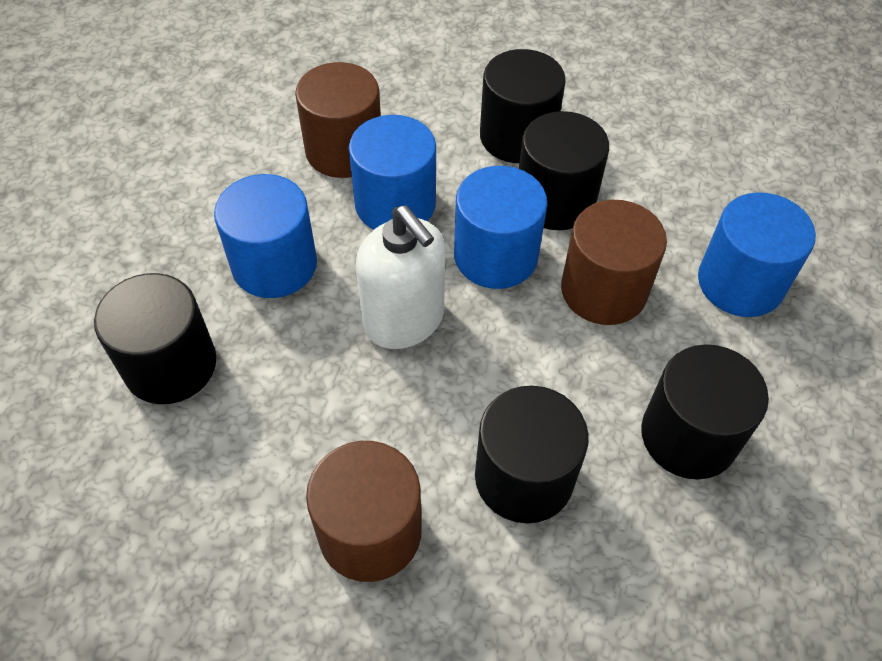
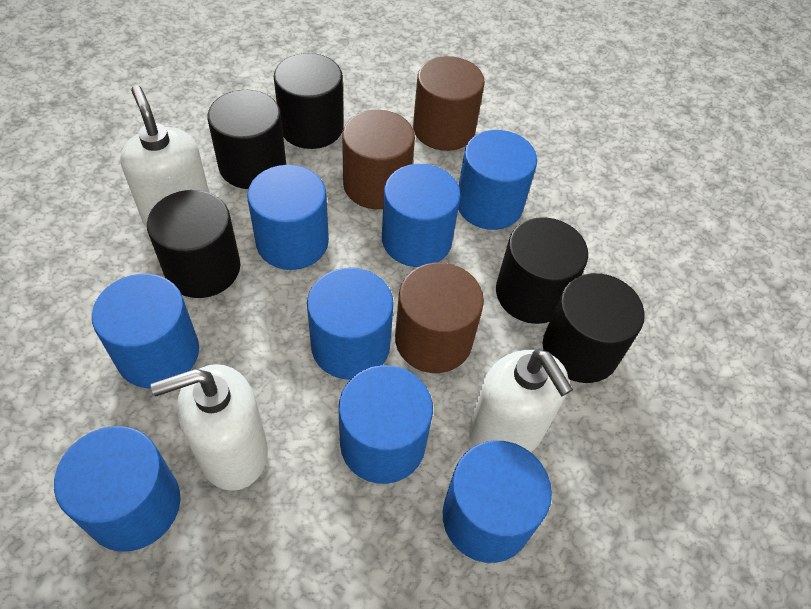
blue cylinder: 4 -> 8
white soap dispenser: 1 -> 3

